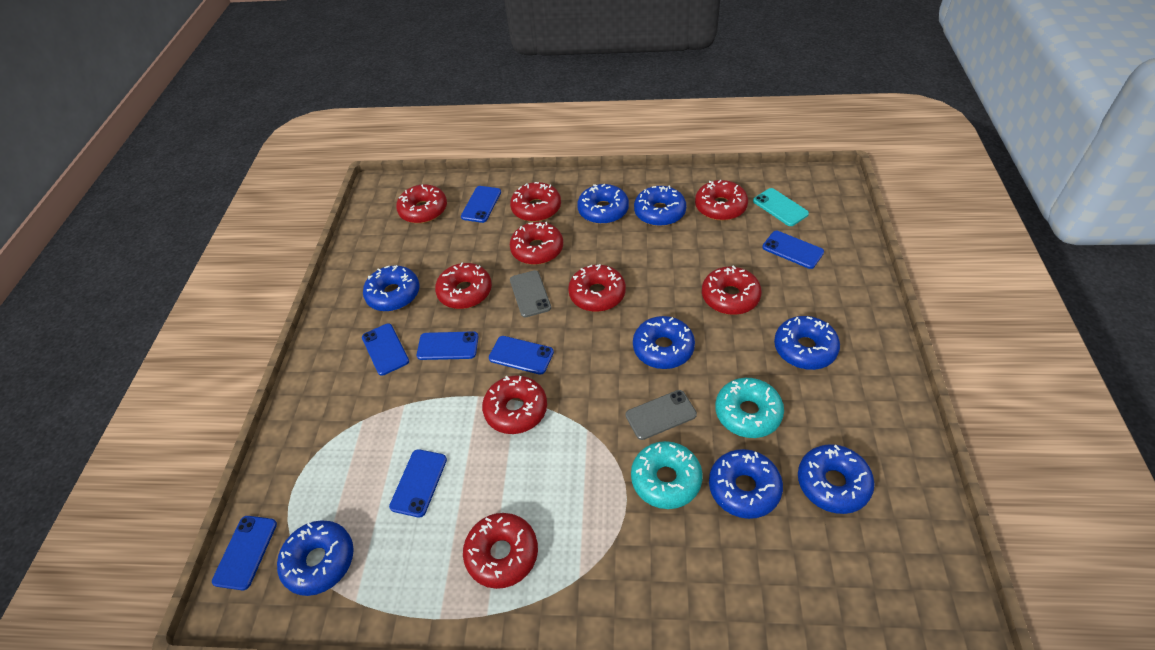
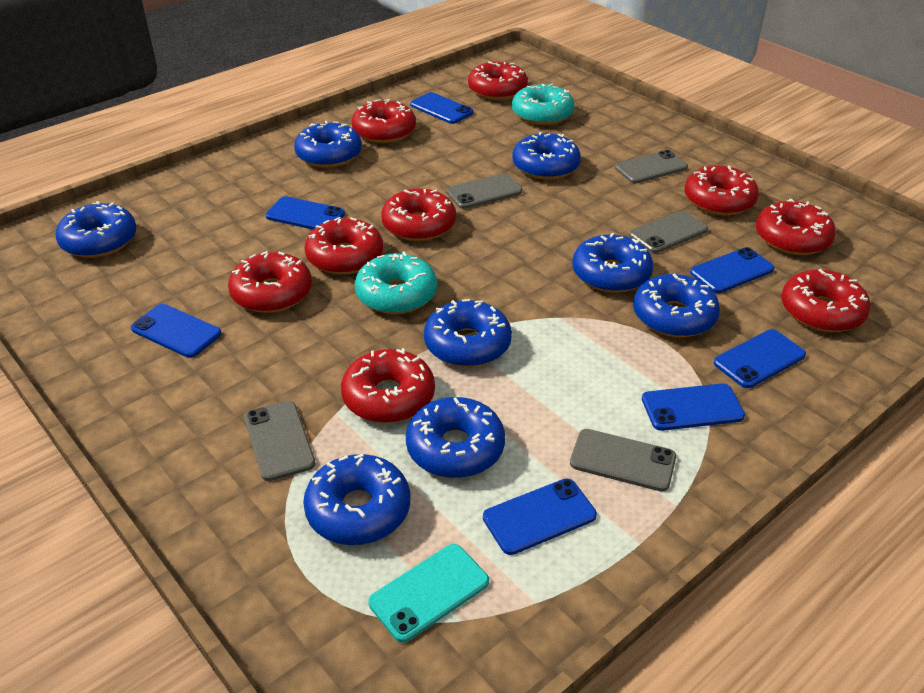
grey phone: 2 -> 5

